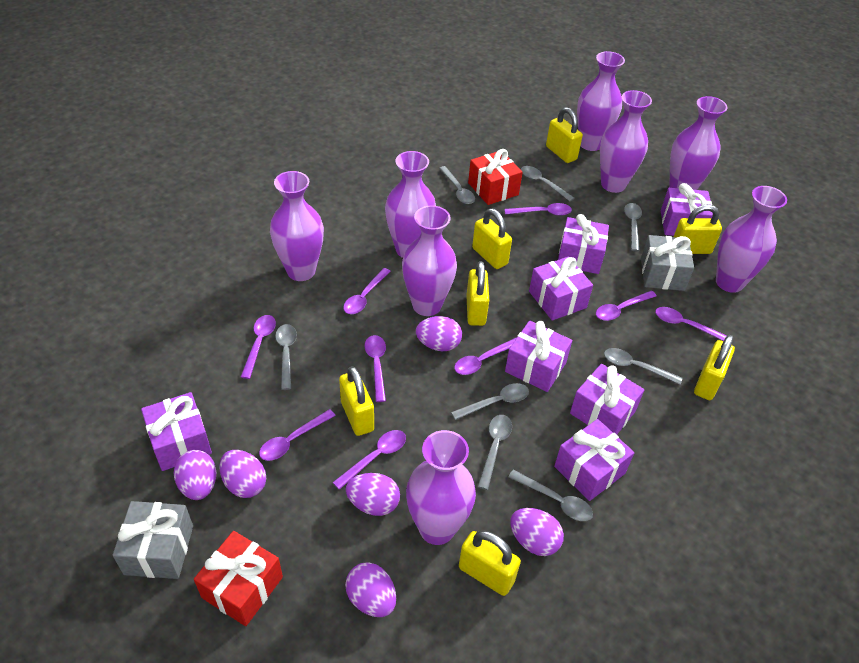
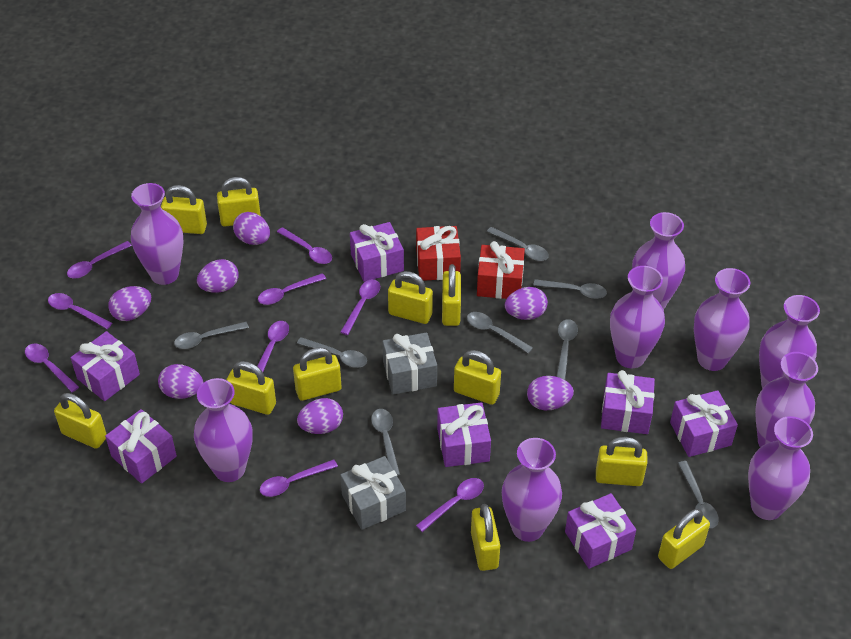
purple egg: 6 -> 7
purple vase: 8 -> 9
yellow padlock: 7 -> 11

